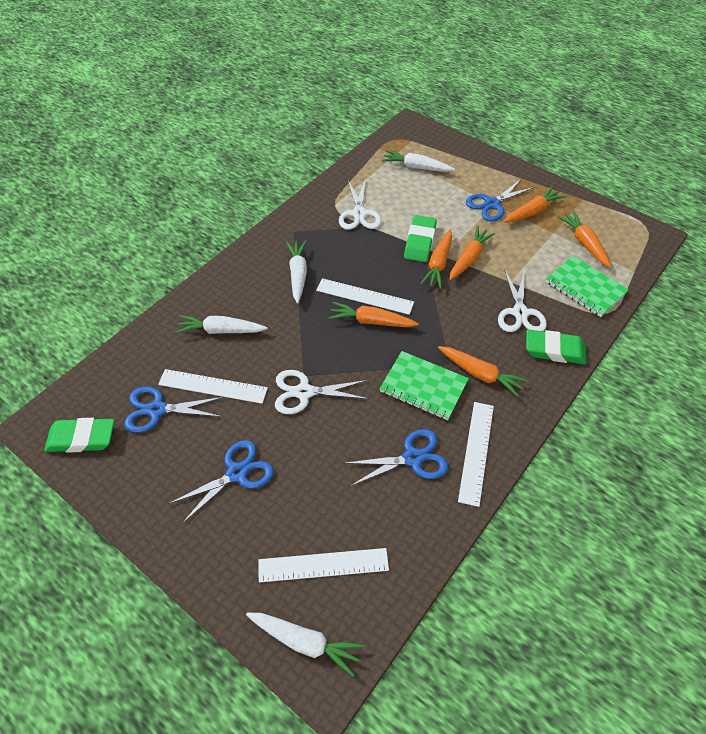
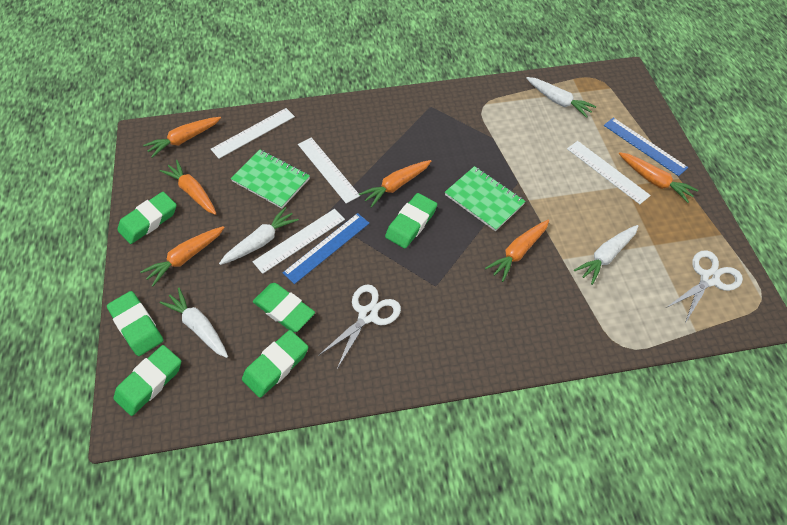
blue ruler: 0 -> 2
blue scissors: 4 -> 0
green eraser: 3 -> 6
white scissors: 3 -> 2

